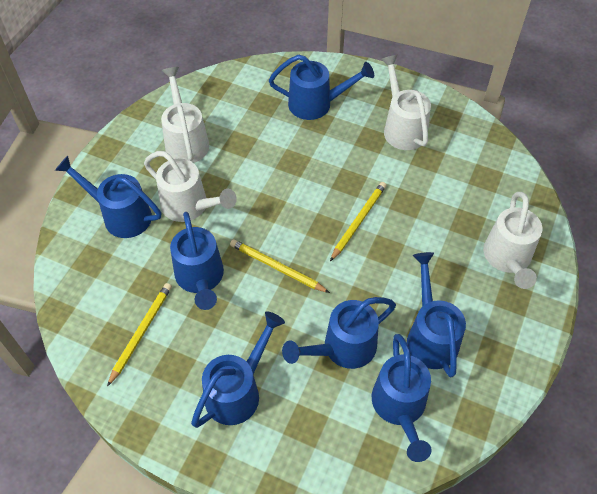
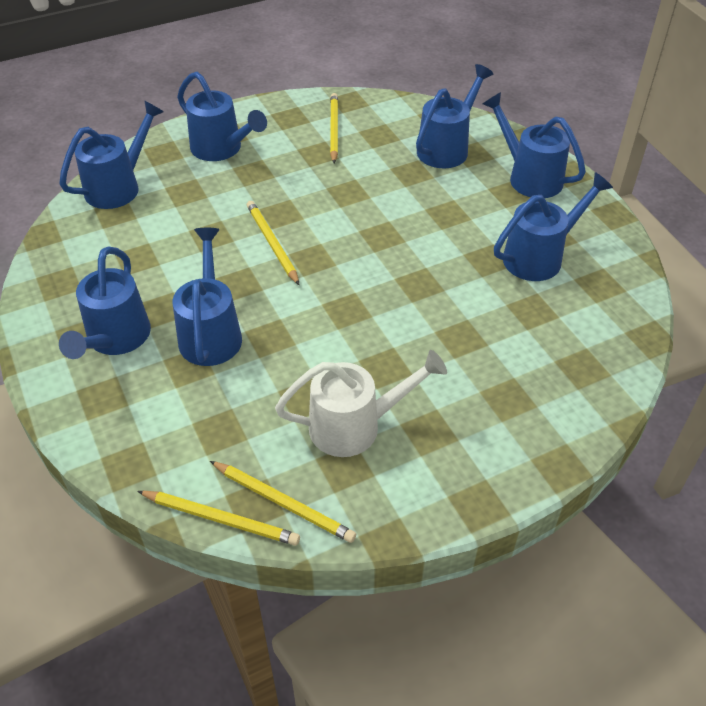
white watering can: 4 -> 1
yellow pencil: 3 -> 4

